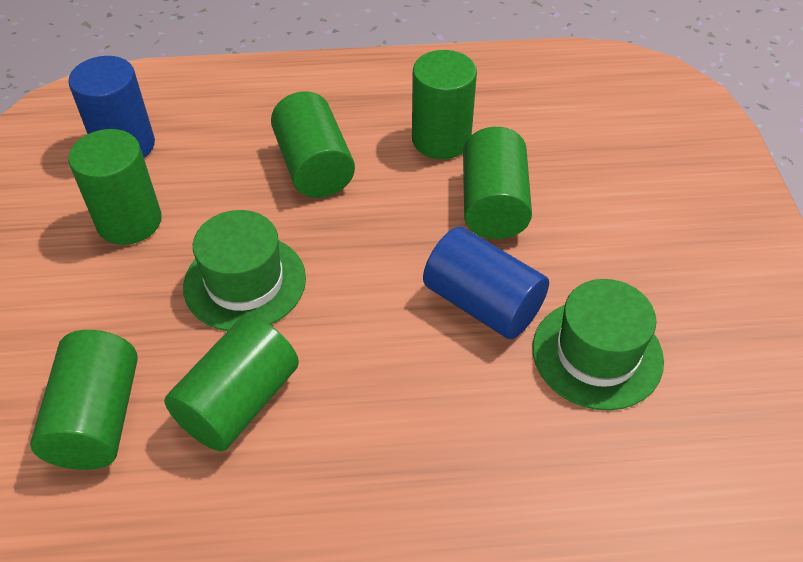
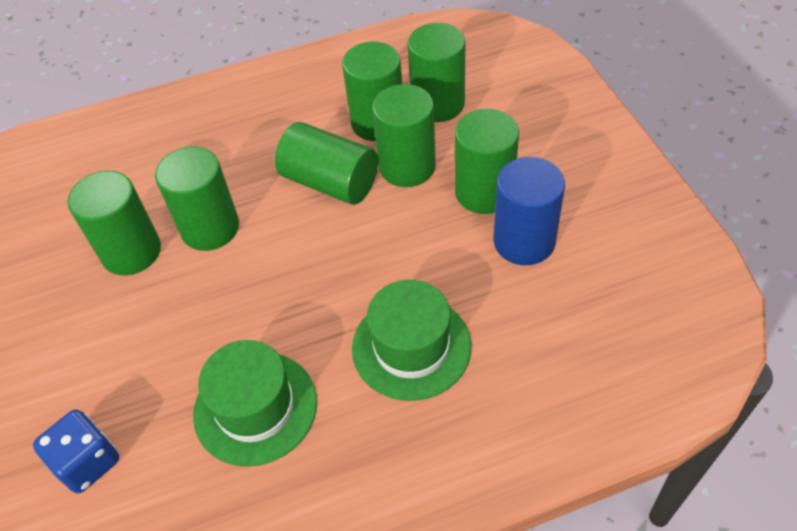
blue cylinder: 2 -> 1
blue dice: 0 -> 1
green cylinder: 6 -> 7

